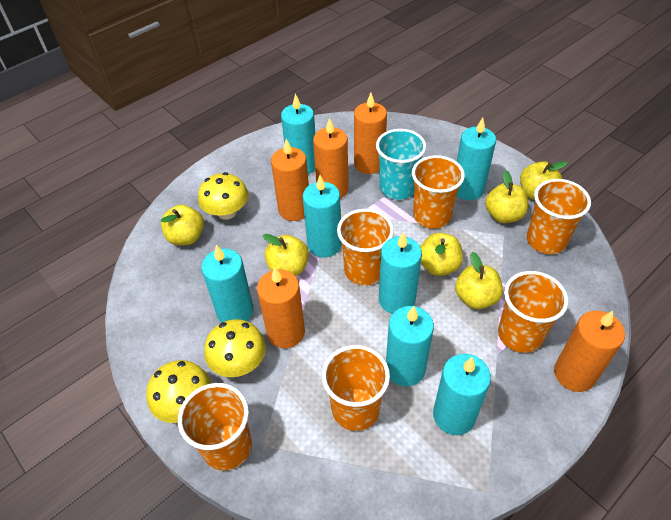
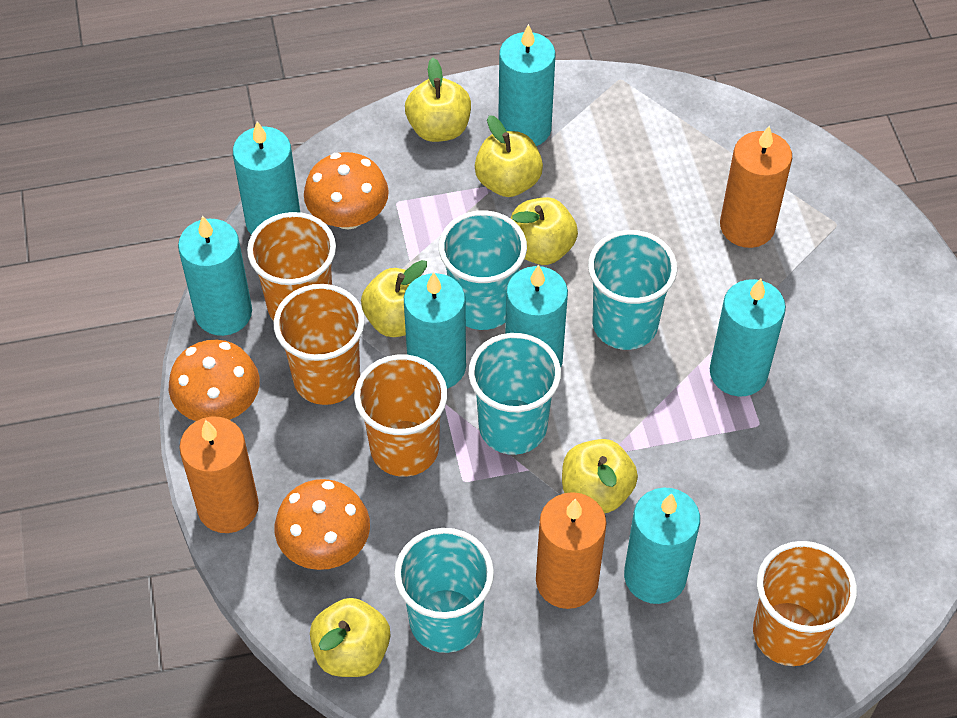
orange candle: 5 -> 3
orange cup: 6 -> 4
orange mushroom: 0 -> 3
turquoise cup: 1 -> 4
yellow mushroom: 3 -> 0

